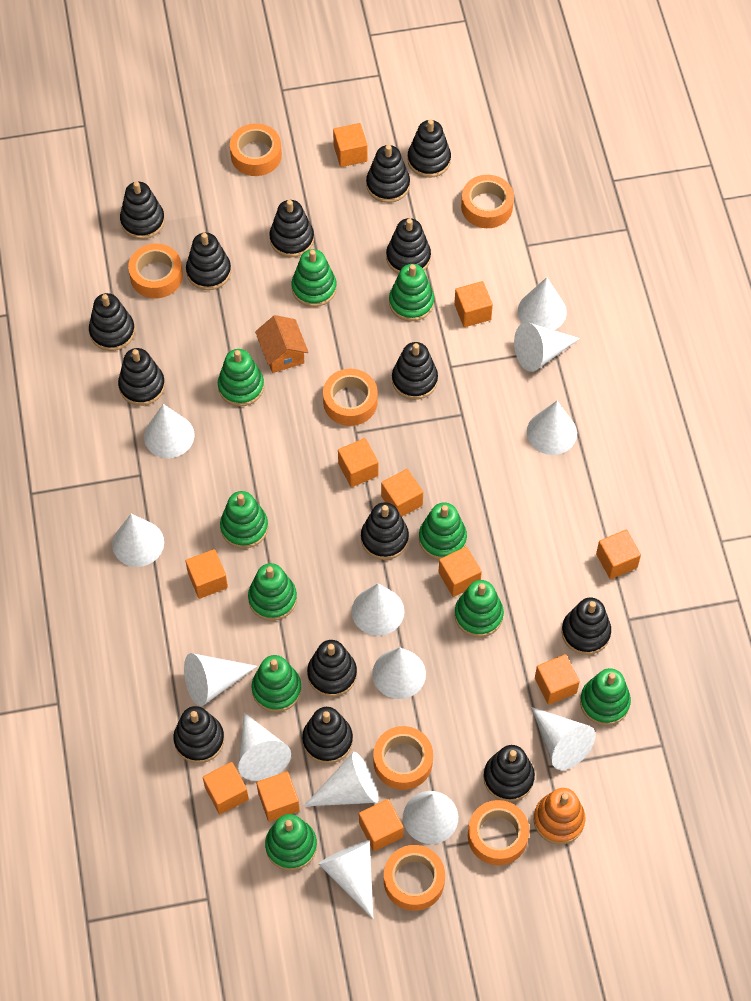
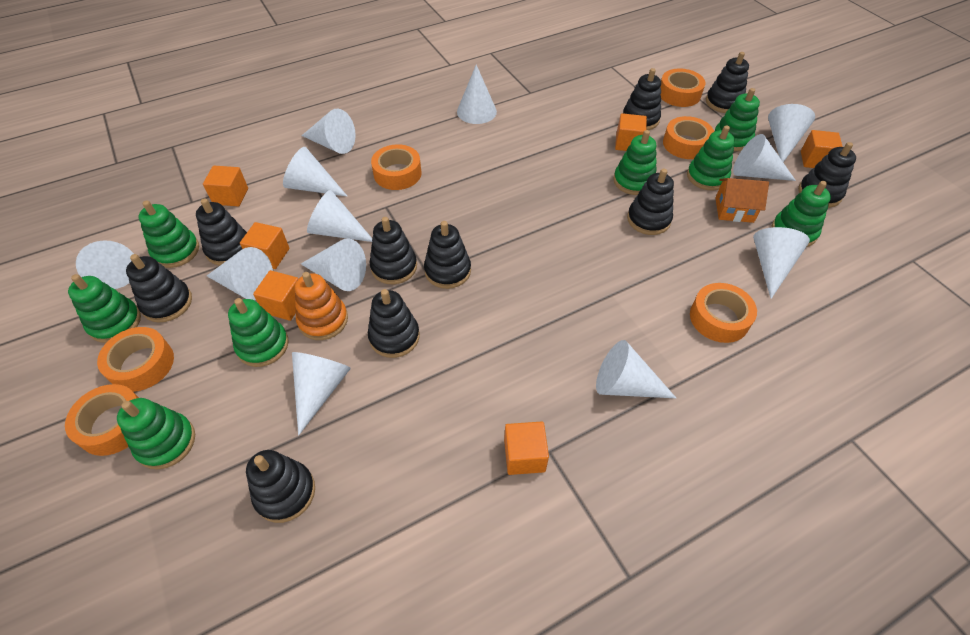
black stacking toy: 15 -> 10
green stacking toy: 10 -> 8
orange cube: 11 -> 6
orange tape: 7 -> 6
white cone: 13 -> 12

